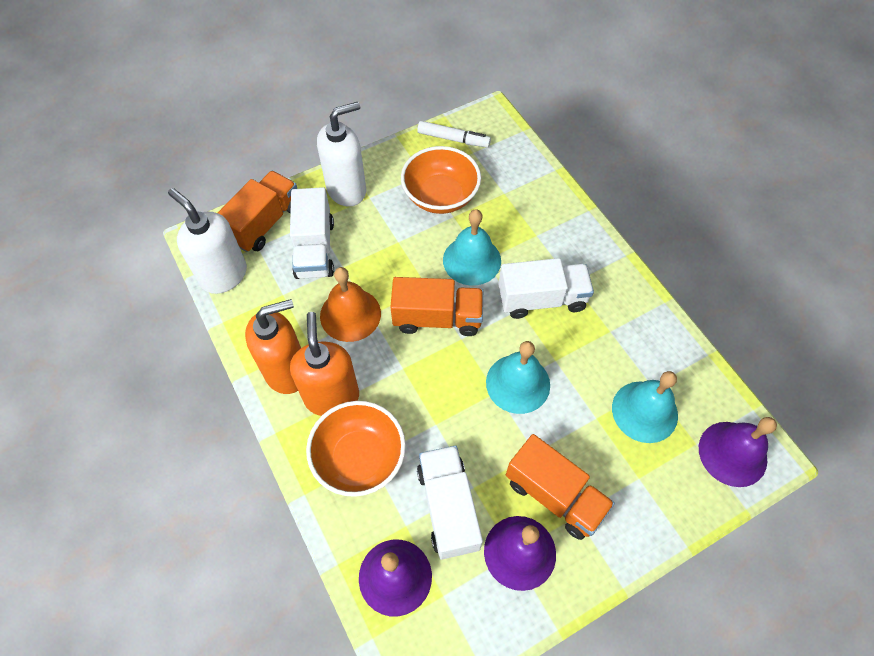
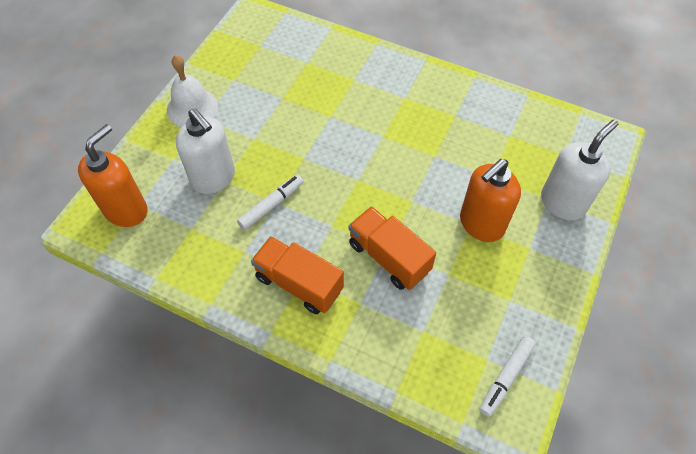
orange bell: 1 -> 0
orange bowl: 2 -> 0
orange truck: 3 -> 2
purple bell: 3 -> 0
turquoise bell: 3 -> 0
white bell: 0 -> 1
white marker: 1 -> 2
white truck: 3 -> 0

